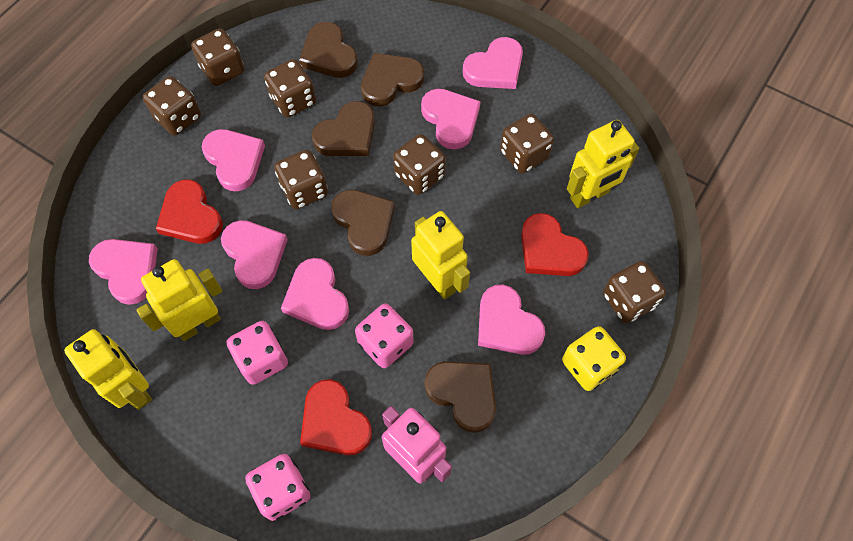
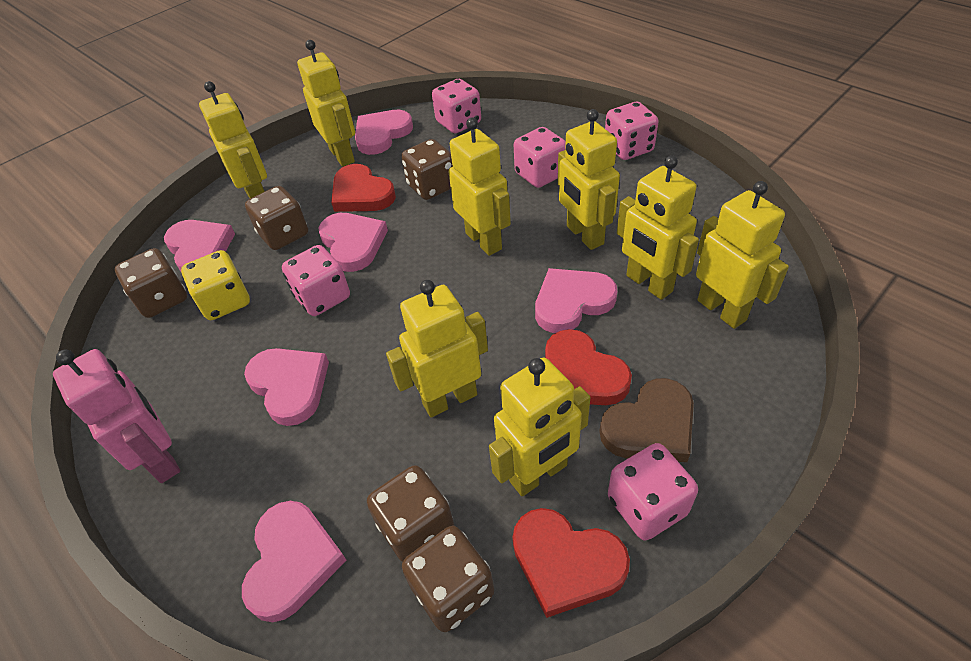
brown dice: 7 -> 5
brown heart: 5 -> 1
pink dice: 3 -> 5
pink heart: 7 -> 6
yellow robot: 4 -> 8

